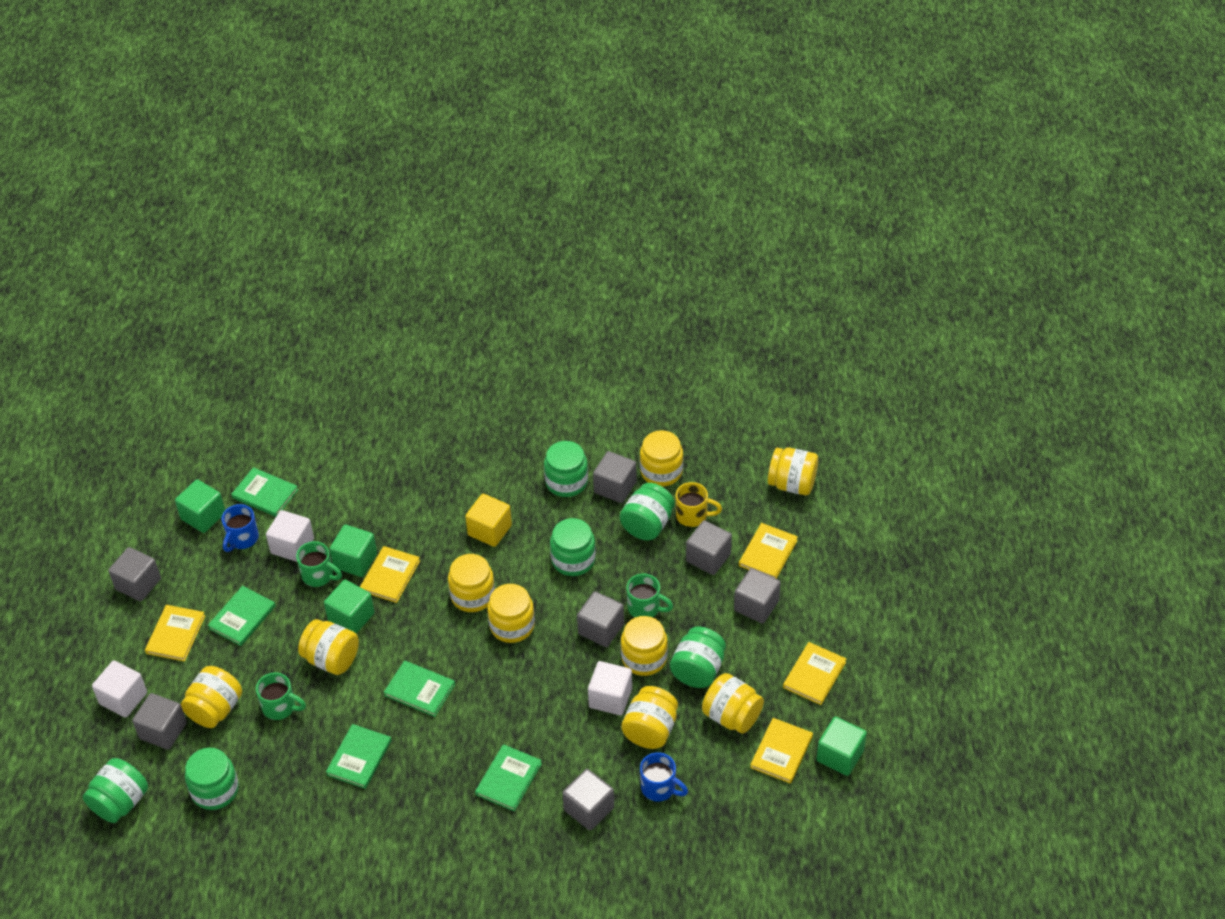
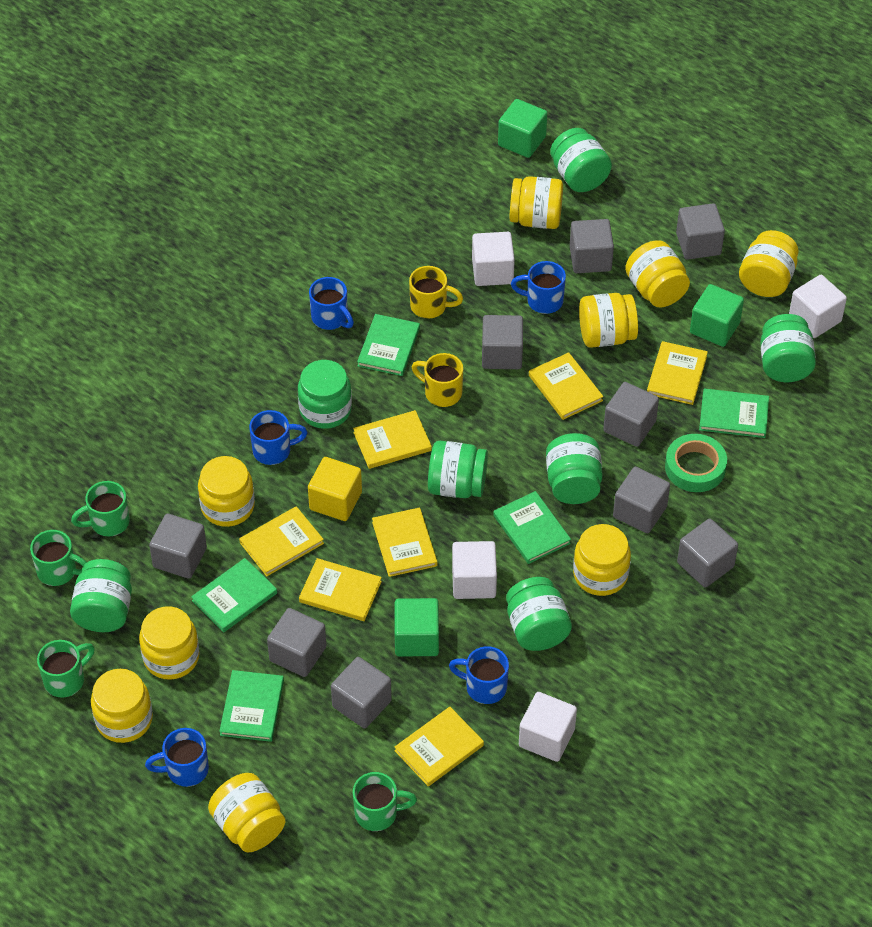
blue mug: 2 -> 5
green cube: 4 -> 3
green jar: 6 -> 7
green mug: 3 -> 4
green tape: 0 -> 1
grey cube: 7 -> 9
white cube: 3 -> 4
yellow book: 5 -> 7
yellow mug: 1 -> 2

